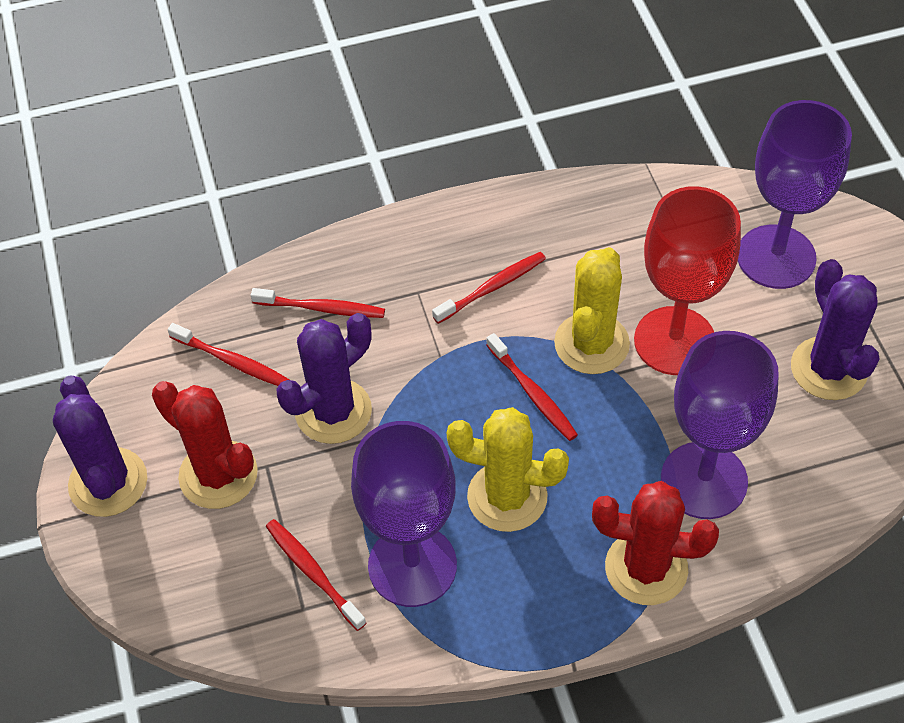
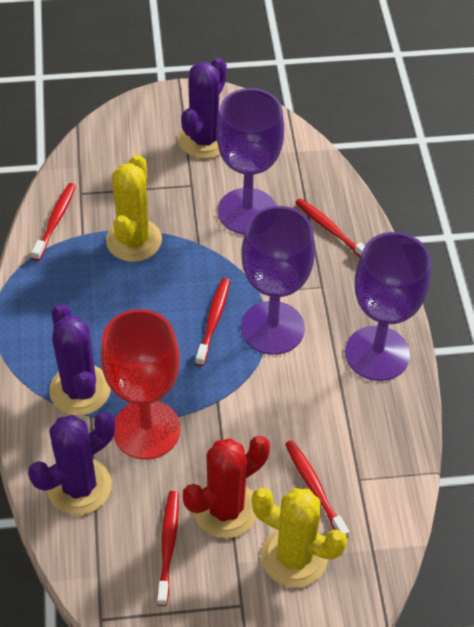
red cactus: 2 -> 1

